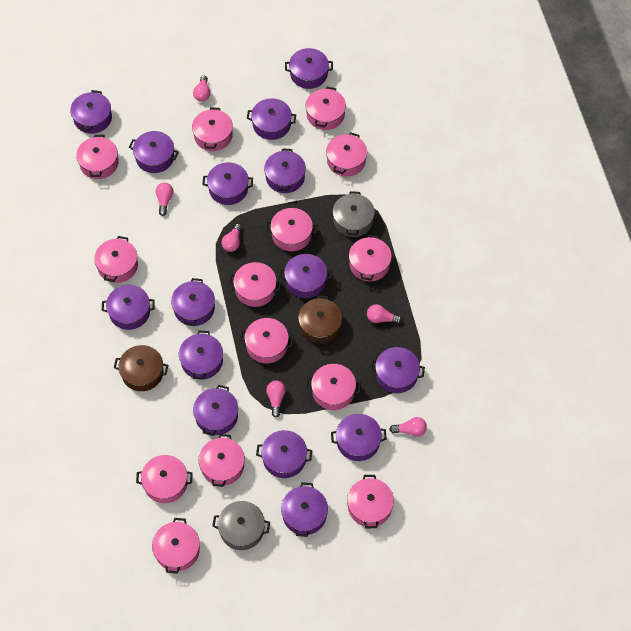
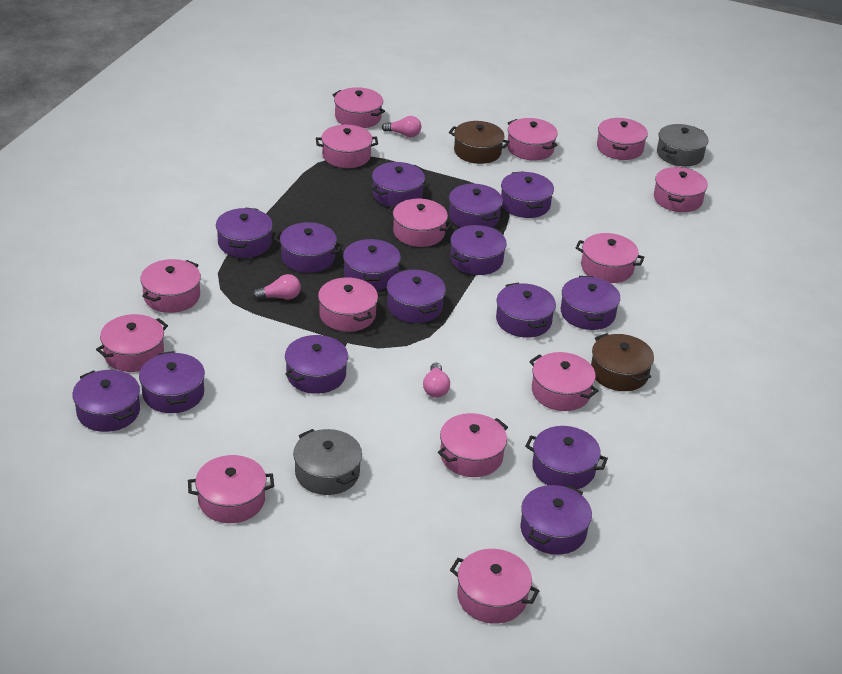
pink light bulb: 6 -> 3

